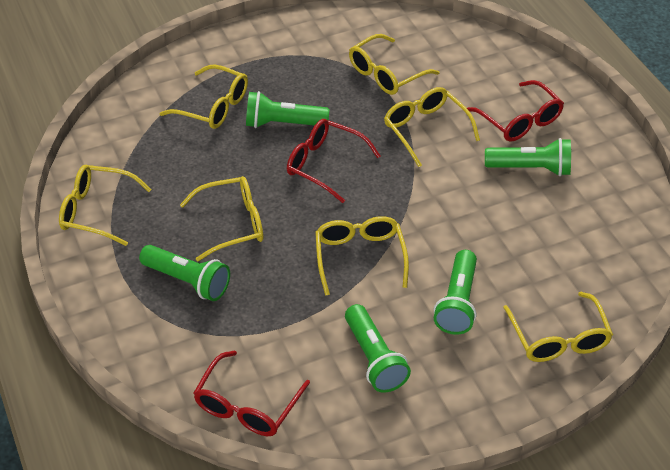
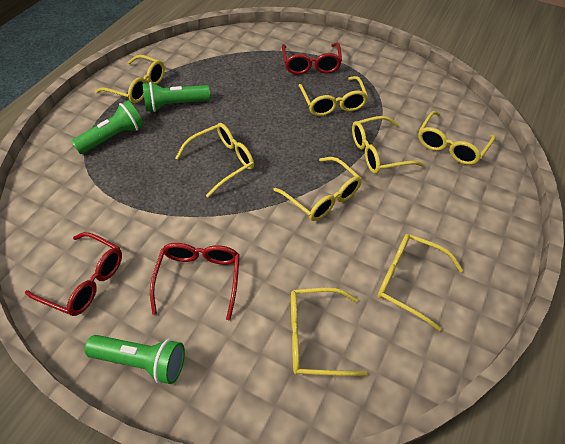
green flashlight: 5 -> 3
yellow glasses: 7 -> 8

